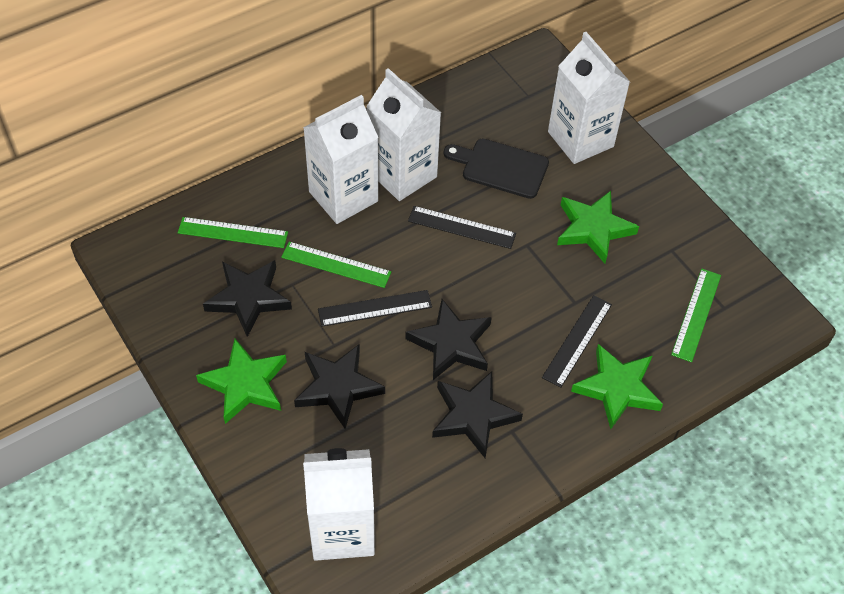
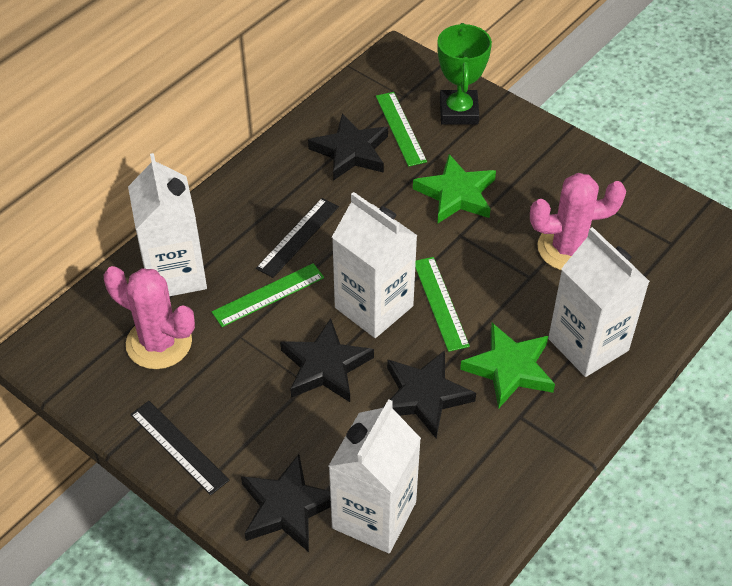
black cutting board: 1 -> 0
black ruler: 3 -> 2
green star: 3 -> 2
green trophy: 0 -> 1
pink cactus: 0 -> 2

